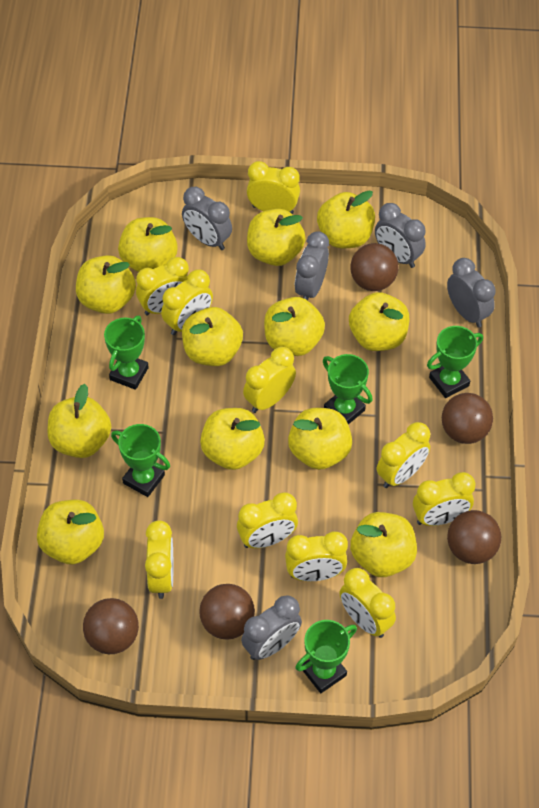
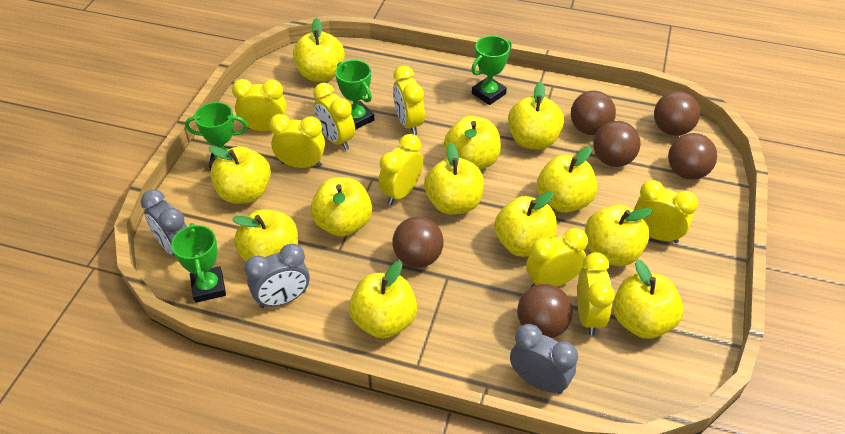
brown ball: 5 -> 6
green trophy: 5 -> 4
grey clock: 5 -> 3
yellow clock: 10 -> 8

